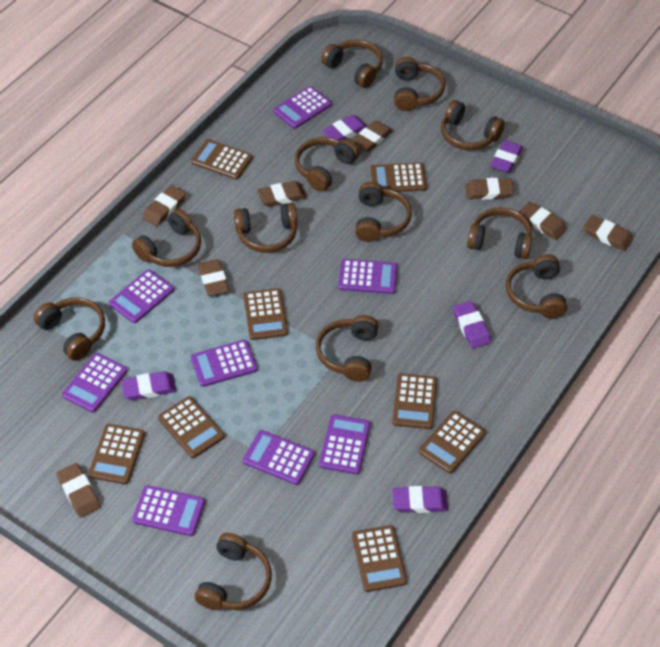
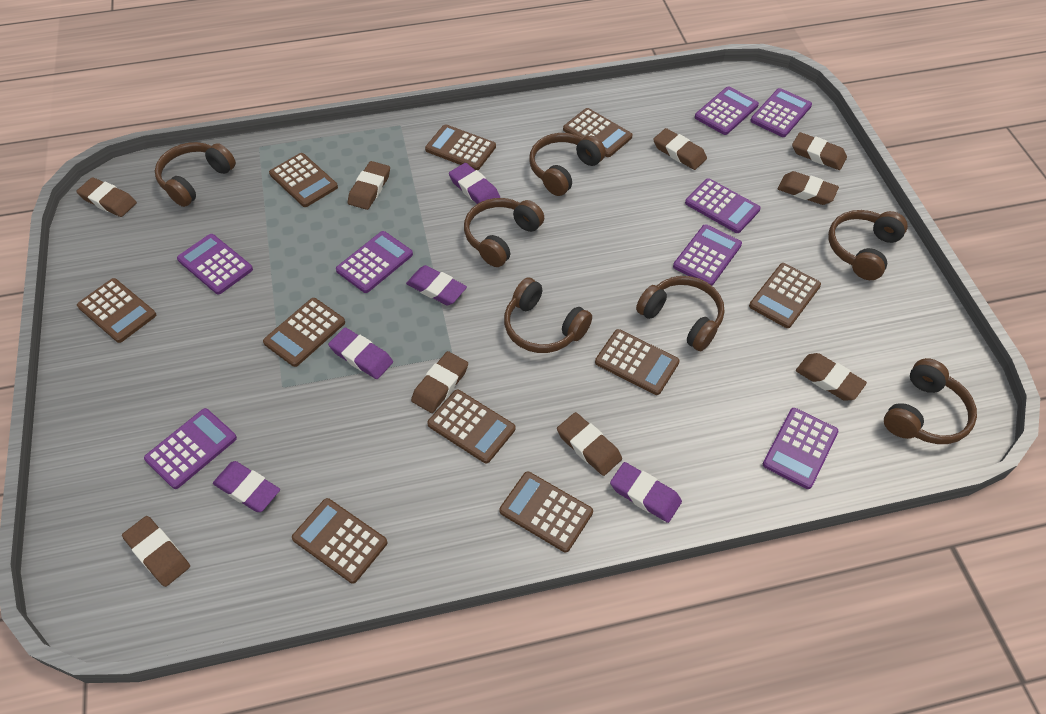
brown calculator: 8 -> 10
brown eraser: 8 -> 9
brown headphones: 12 -> 7

